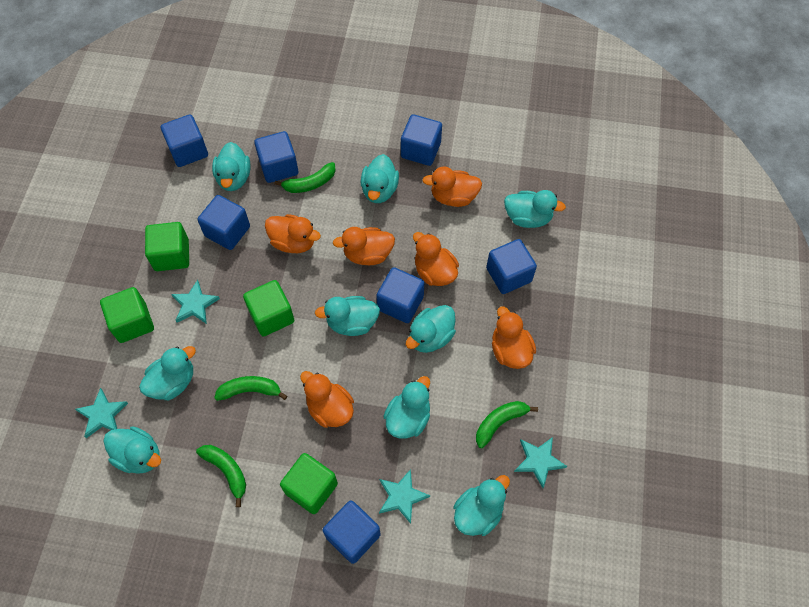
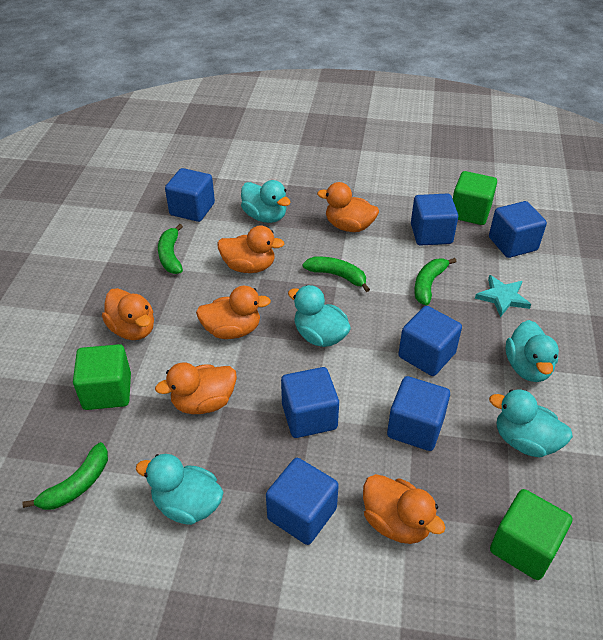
green cube: 4 -> 3
turquoise duck: 9 -> 5
turquoise star: 4 -> 1

